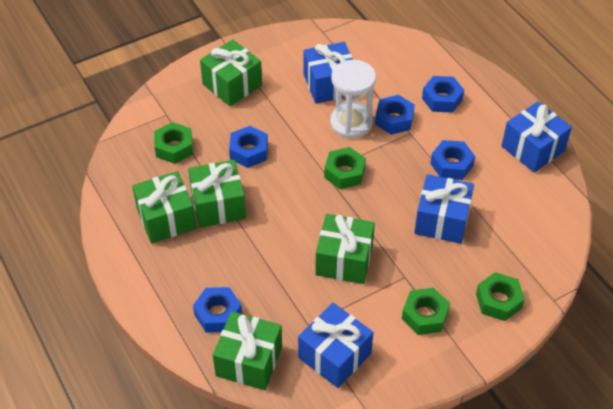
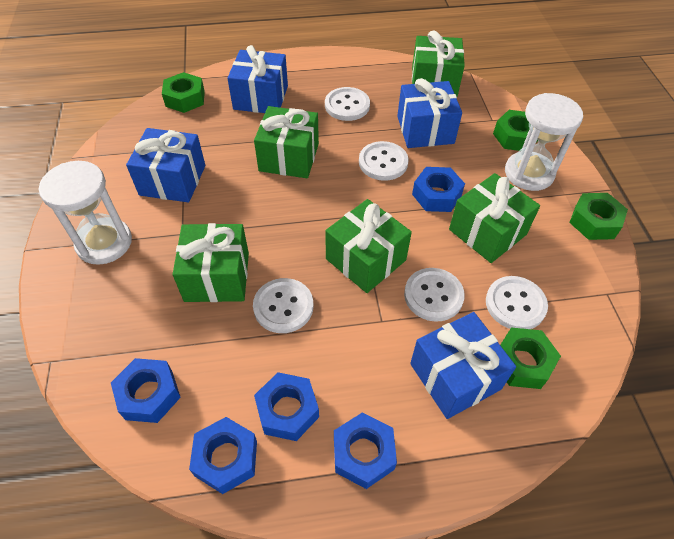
white button: 0 -> 5
white hourglass: 1 -> 2

